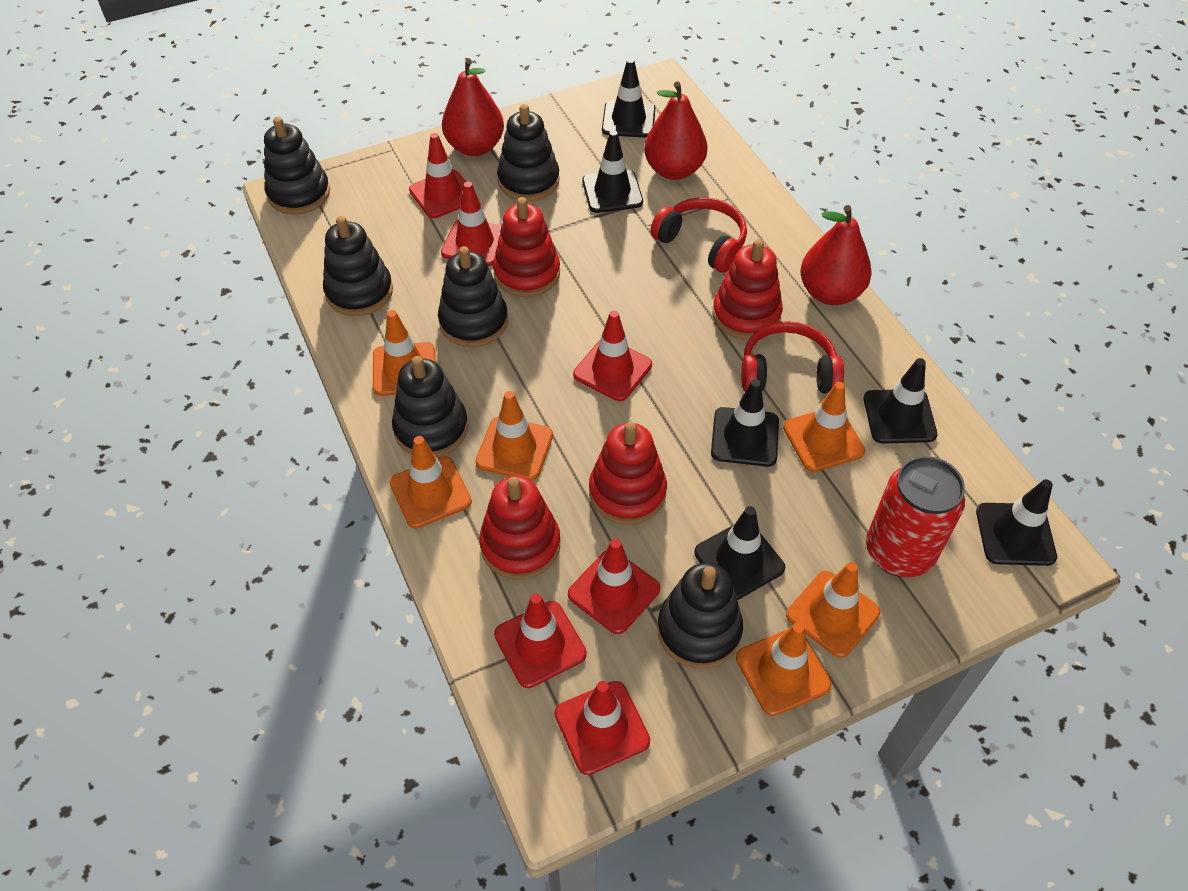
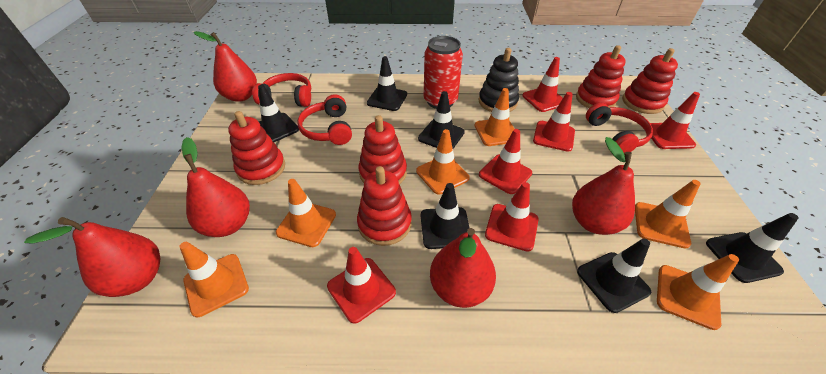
black stacking toy: 6 -> 1
red headphones: 2 -> 3
red pear: 3 -> 5
red stacking toy: 4 -> 5

